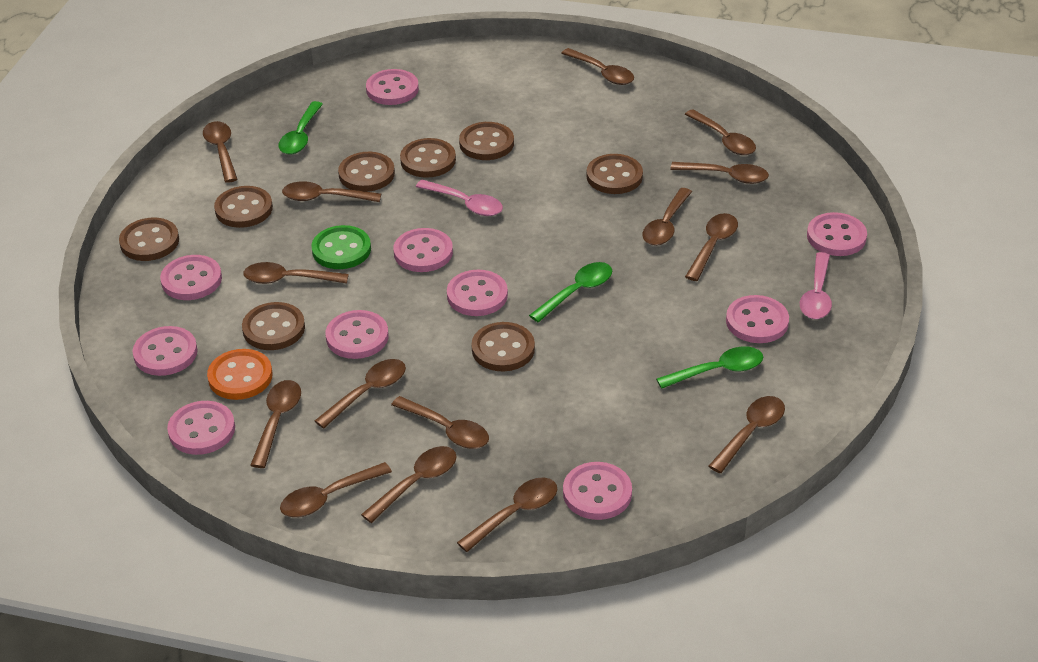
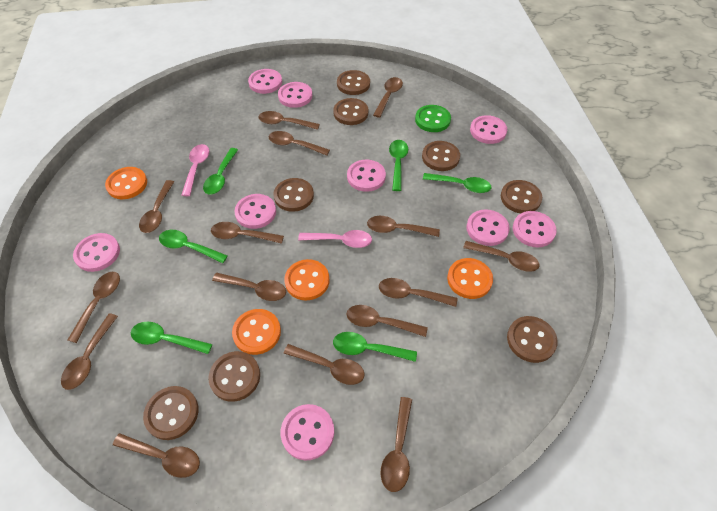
green spoon: 3 -> 6
orange button: 1 -> 4
pink button: 10 -> 9

